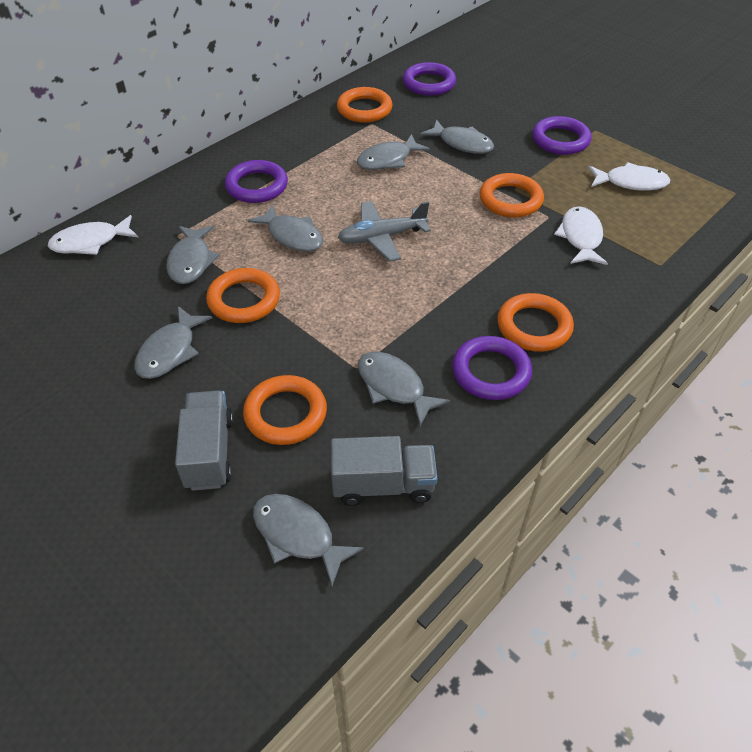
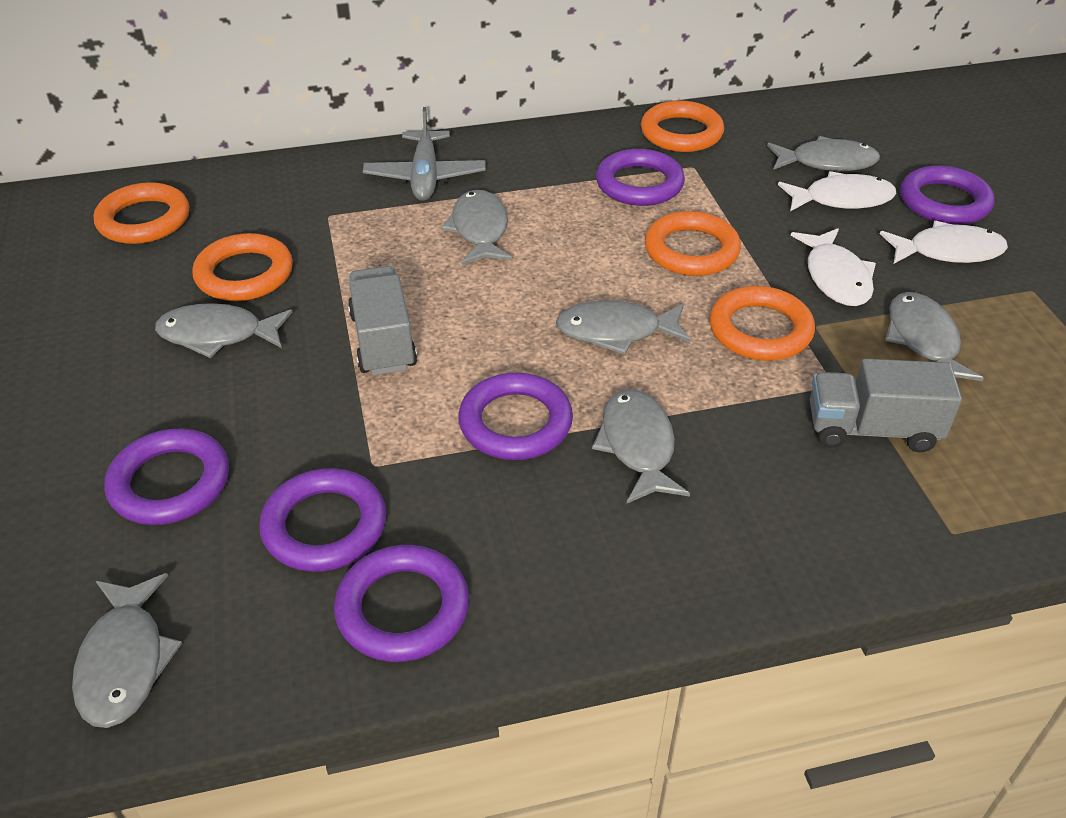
purple ring: 4 -> 6

